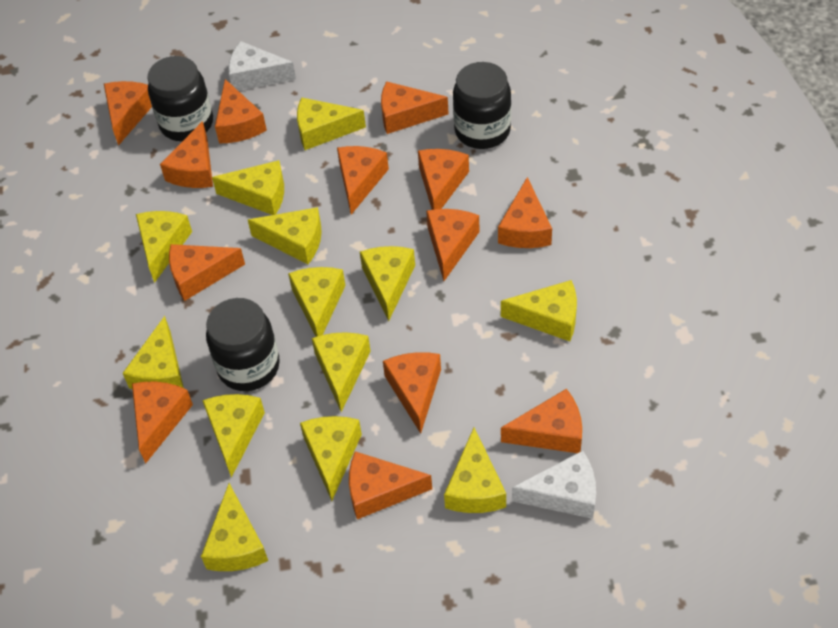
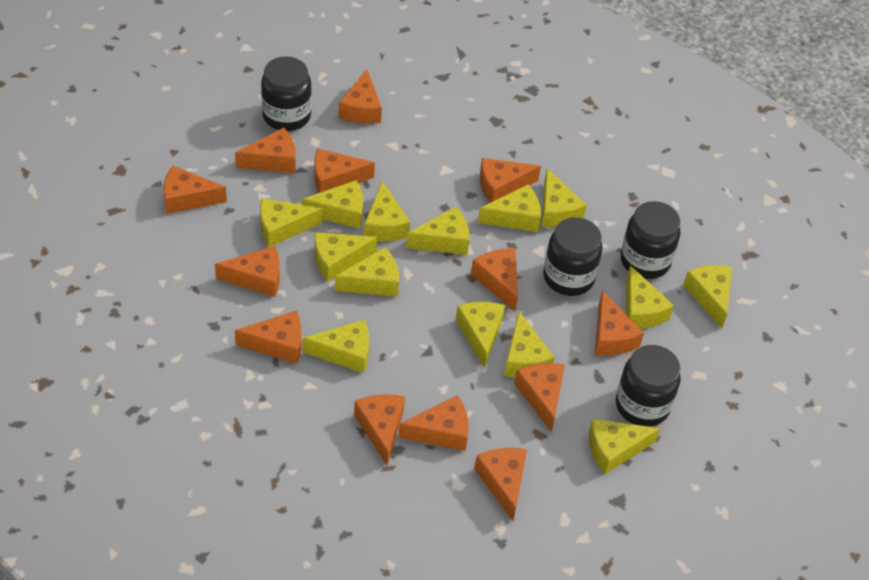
black jar: 3 -> 4
white cheese: 2 -> 0
yellow cheese: 13 -> 14

